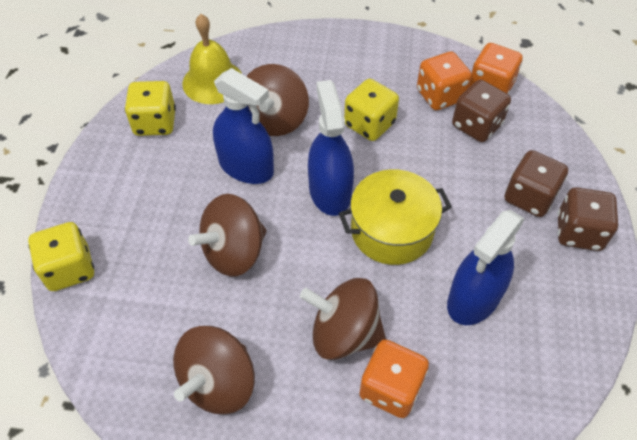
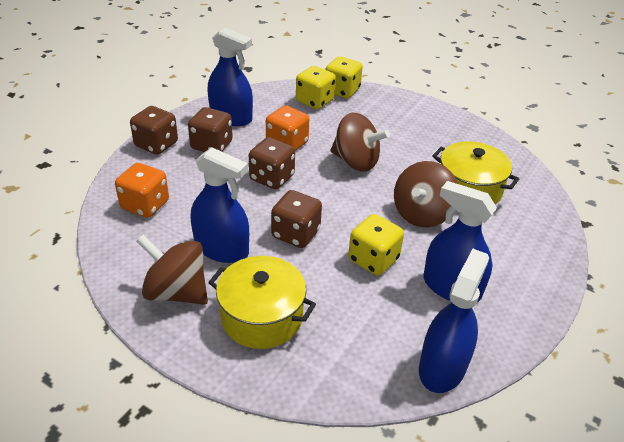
blue spray bottle: 3 -> 4
brown dice: 3 -> 4
brown spinning top: 4 -> 3
orange dice: 3 -> 2
yellow bell: 1 -> 0
yellow pot: 1 -> 2

